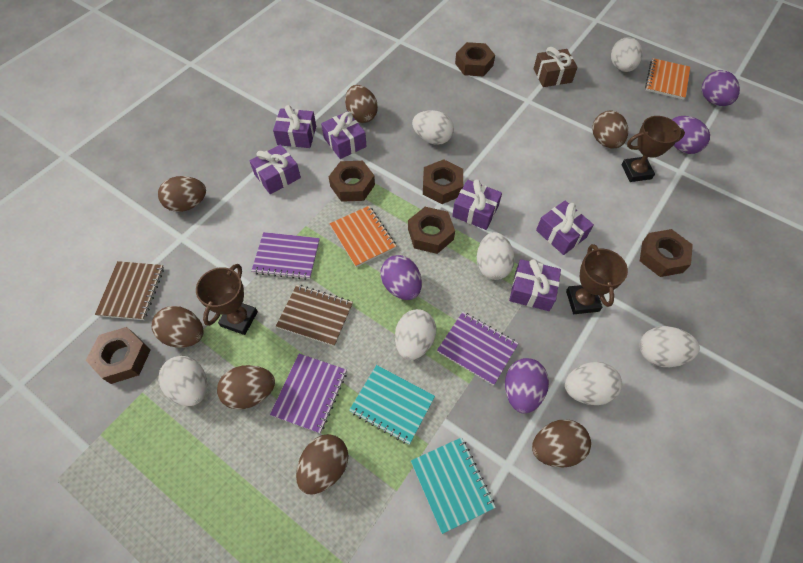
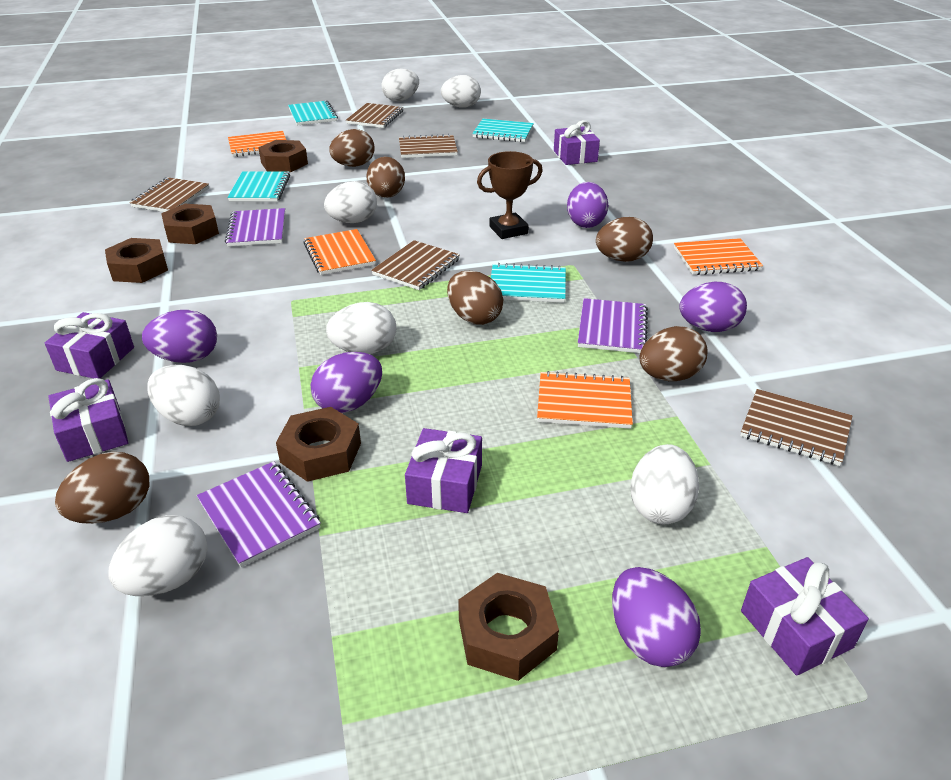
brown egg: 7 -> 6
brown gift: 1 -> 0
brown notebook: 2 -> 5
brown nut: 6 -> 5
brown trophy: 3 -> 1
orange notebook: 2 -> 4
purple egg: 4 -> 5
purple gift: 6 -> 5
turquoise notebook: 2 -> 4

